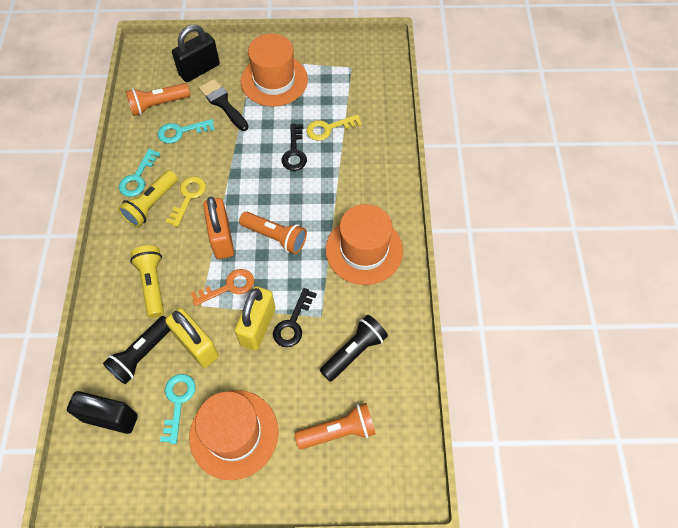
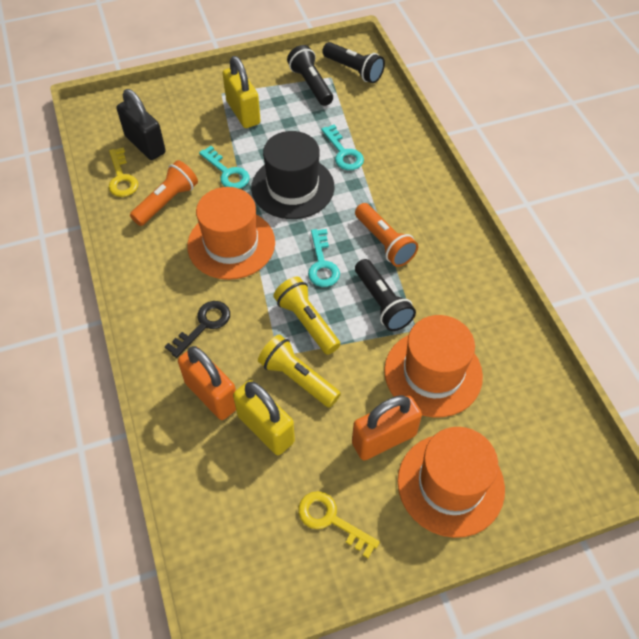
black brush: 1 -> 0
black flashlight: 2 -> 3
black hat: 0 -> 1
black key: 2 -> 1
black padlock: 2 -> 1
orange flashlight: 3 -> 2
orange key: 1 -> 0
orange padlock: 1 -> 2

